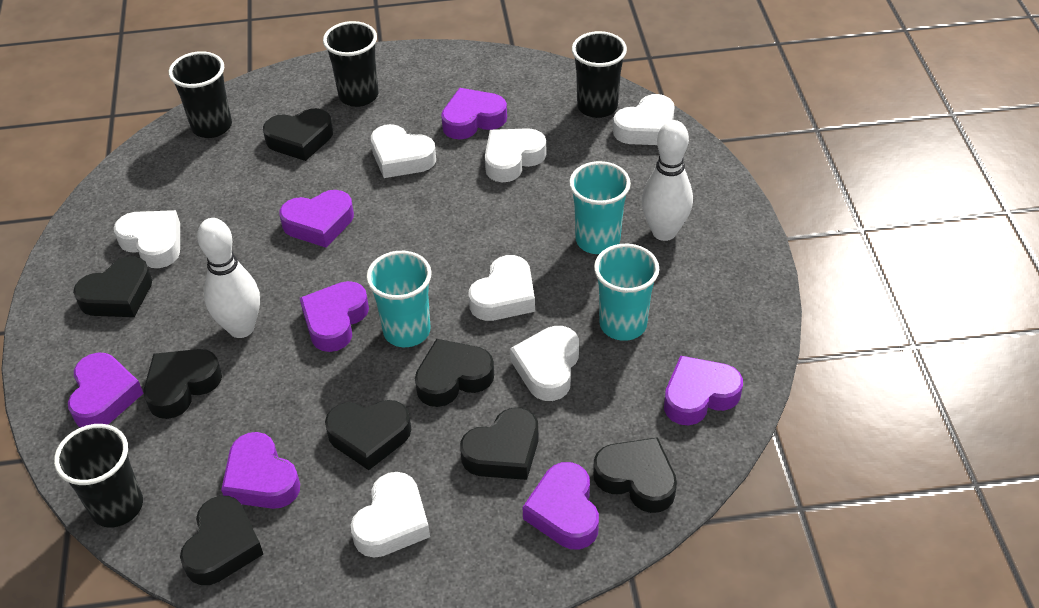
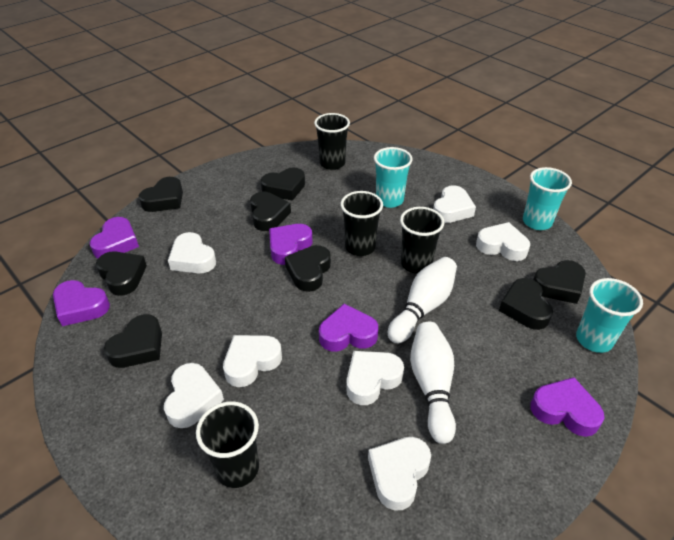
purple heart: 7 -> 5

